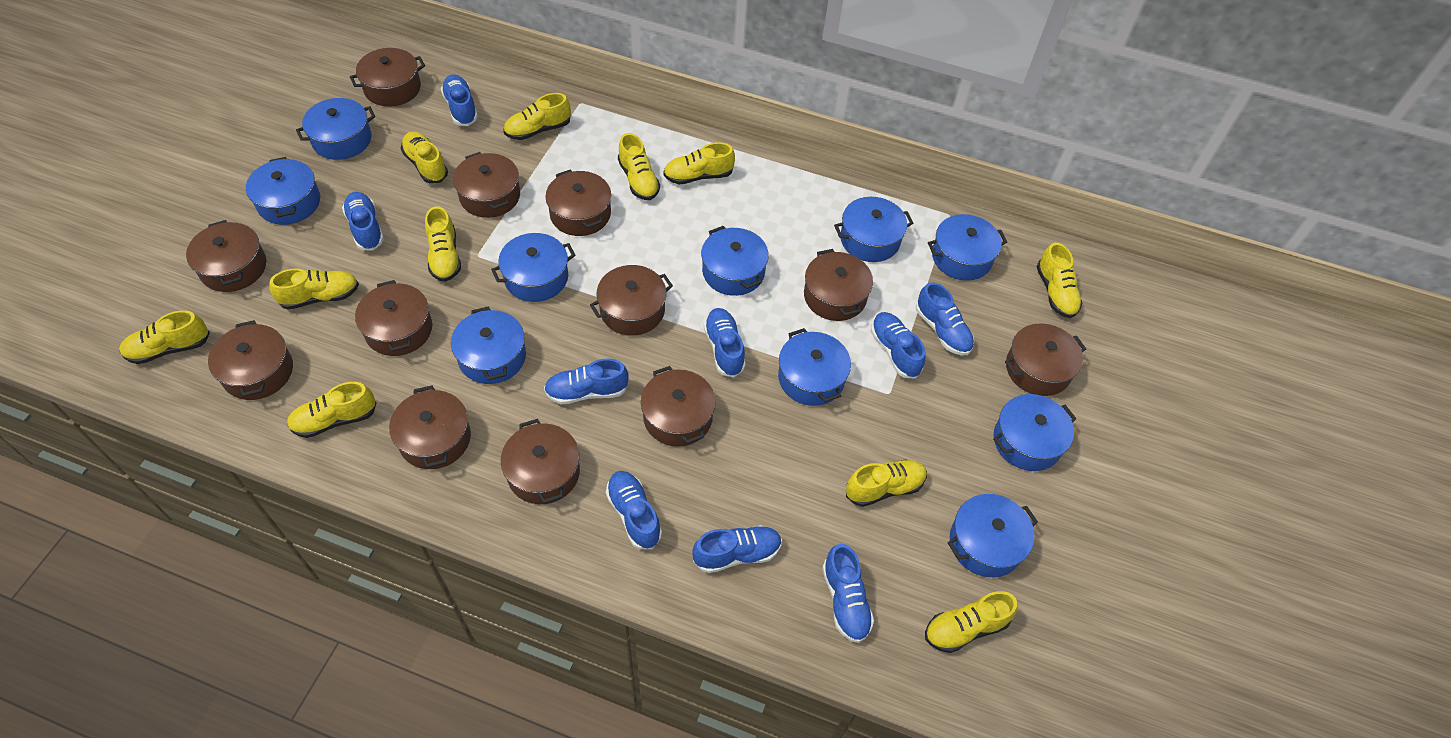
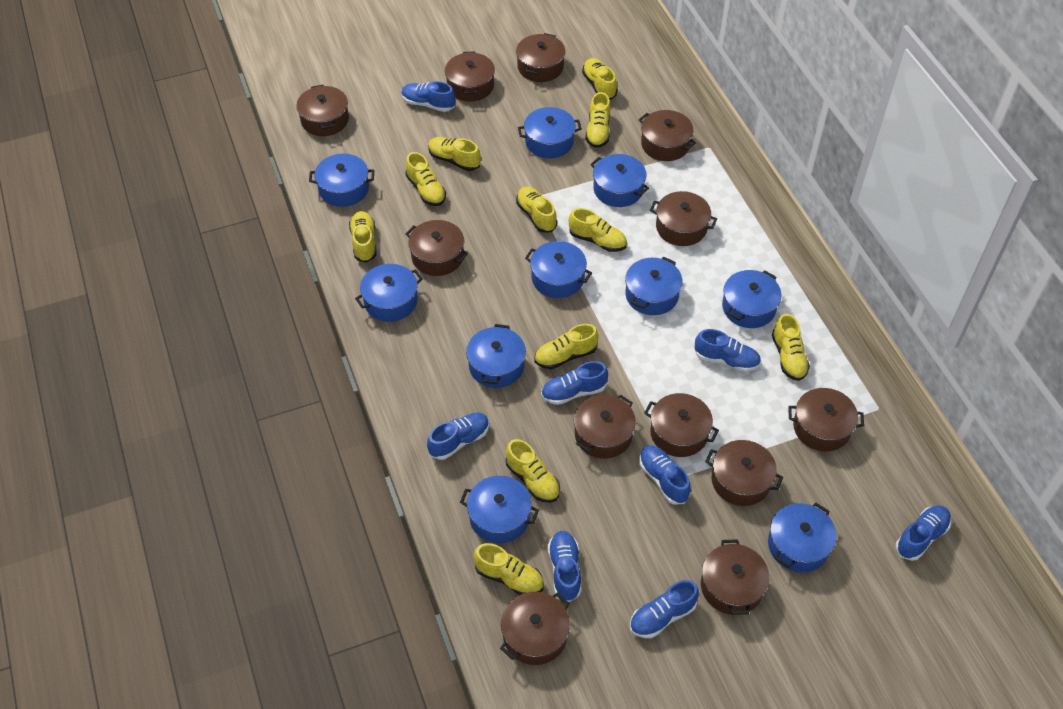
blue shoe: 9 -> 8

